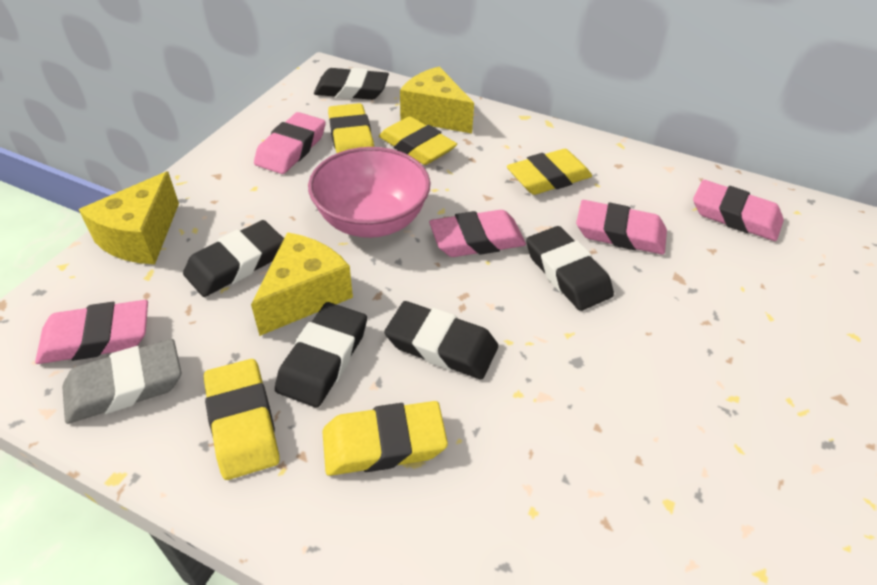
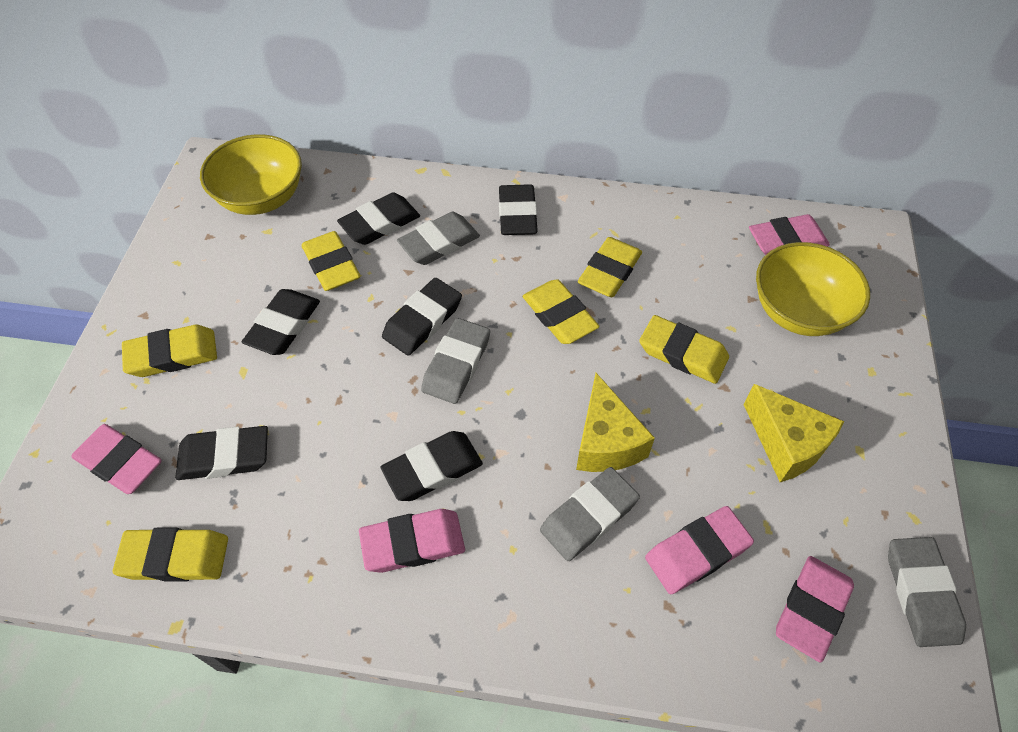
black eraser: 5 -> 6
grey eraser: 1 -> 4
pink bowl: 1 -> 0
yellow bowl: 0 -> 2
yellow cheese: 3 -> 2
yellow eraser: 5 -> 6

